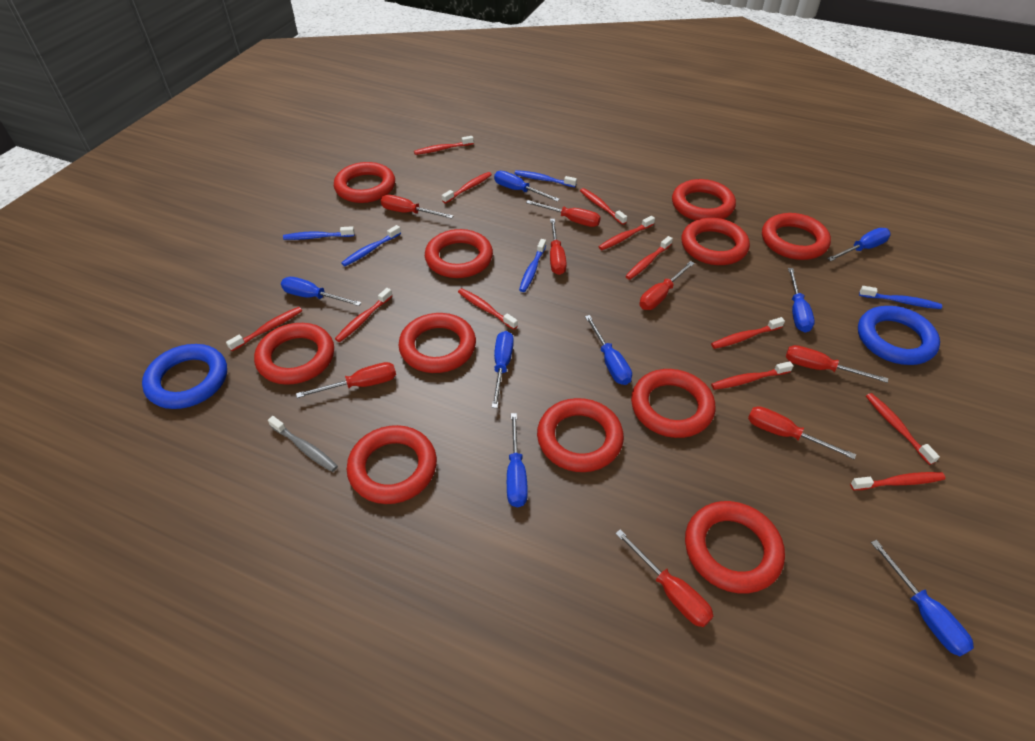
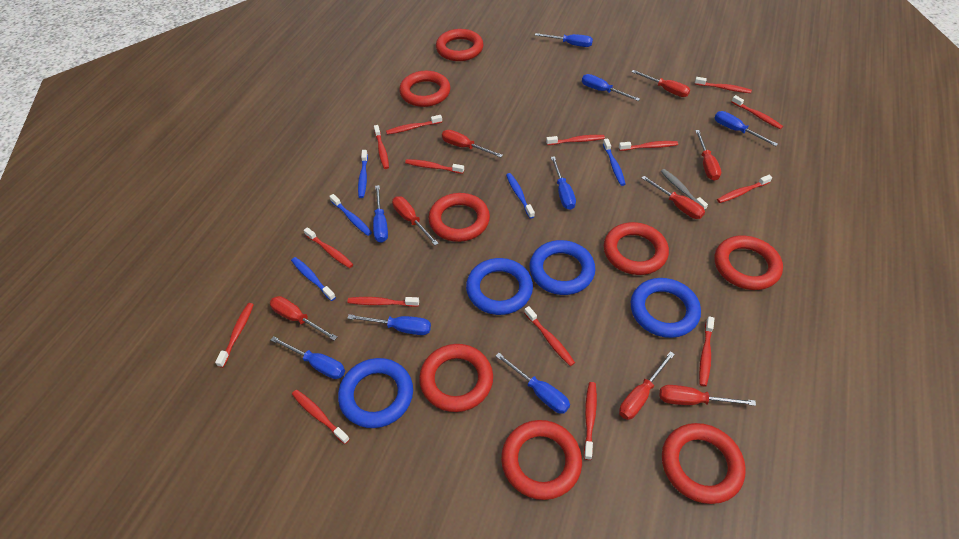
blue ring: 2 -> 4
red ring: 11 -> 8
red toothbrush: 12 -> 15

